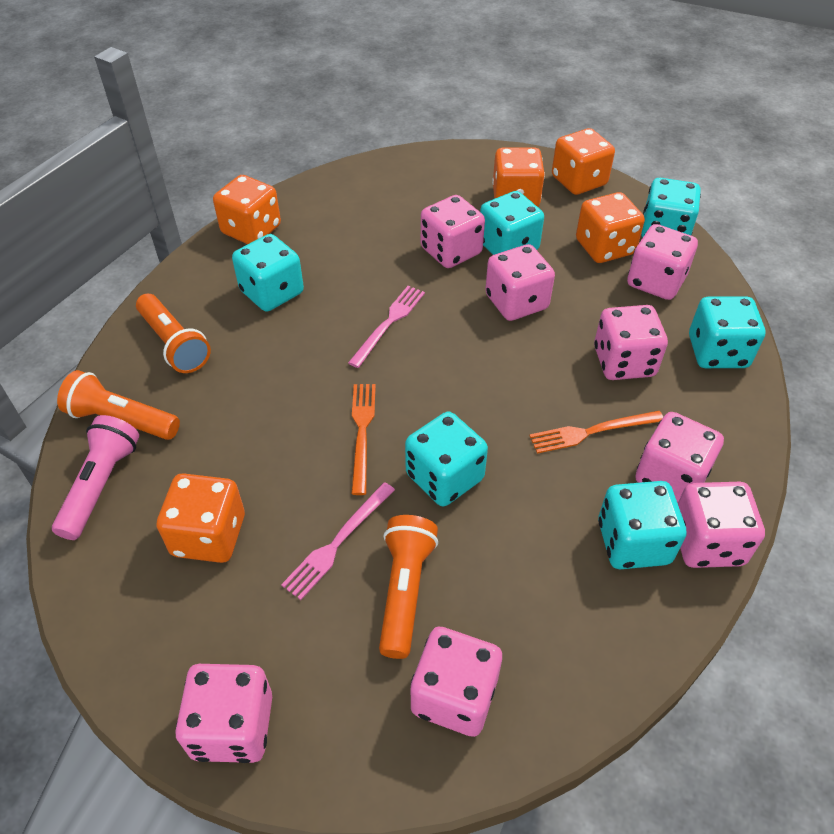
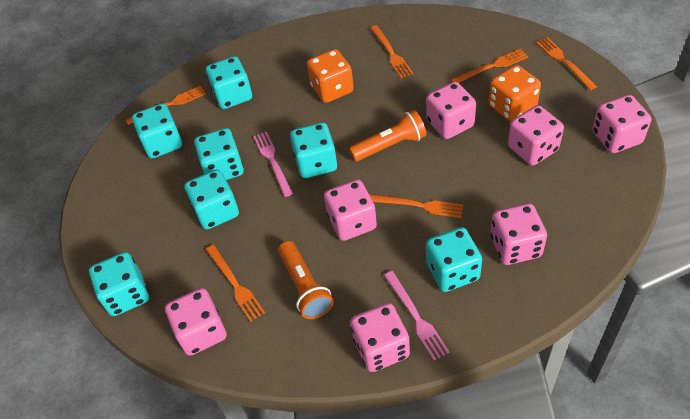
orange dice: 5 -> 2
orange flashlight: 3 -> 2
orange fork: 2 -> 6
pink dice: 8 -> 7
pink flashlight: 1 -> 0
turquoise dice: 6 -> 7

